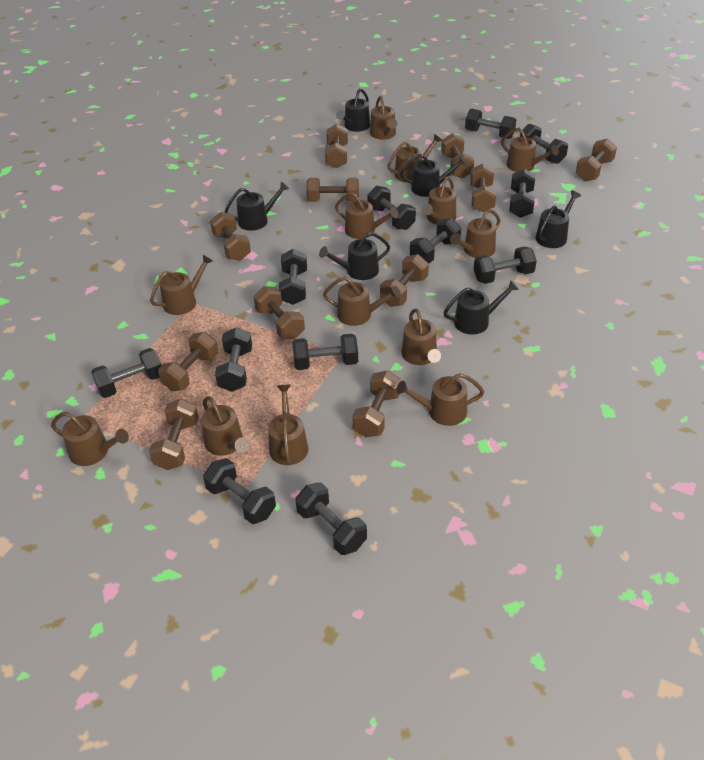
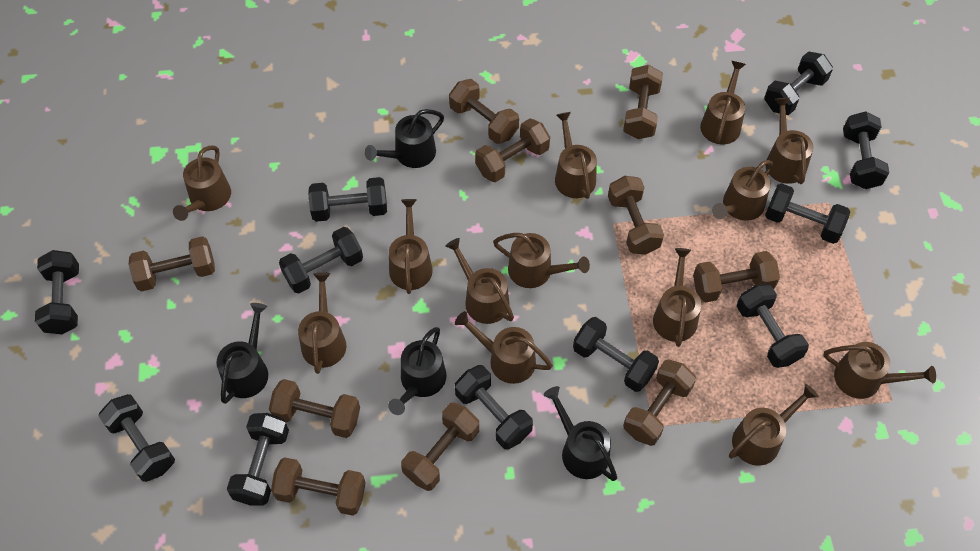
black dumbbell: 12 -> 11
black watering can: 6 -> 4
brown dumbbell: 11 -> 10

